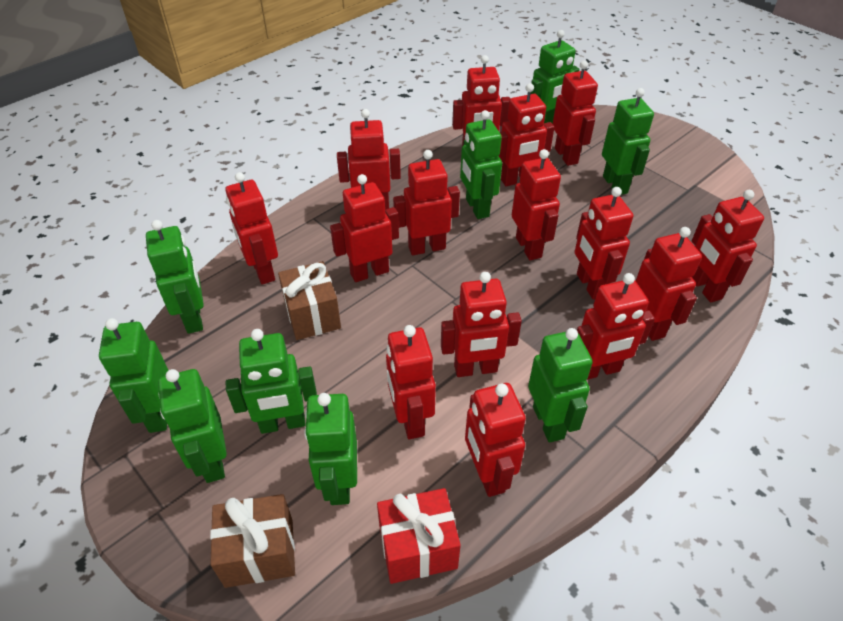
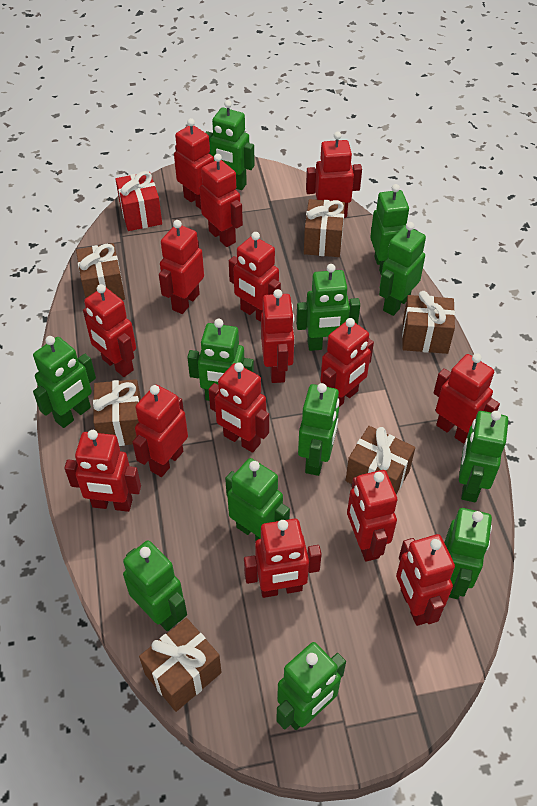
brown gift: 2 -> 6
green robot: 9 -> 12

